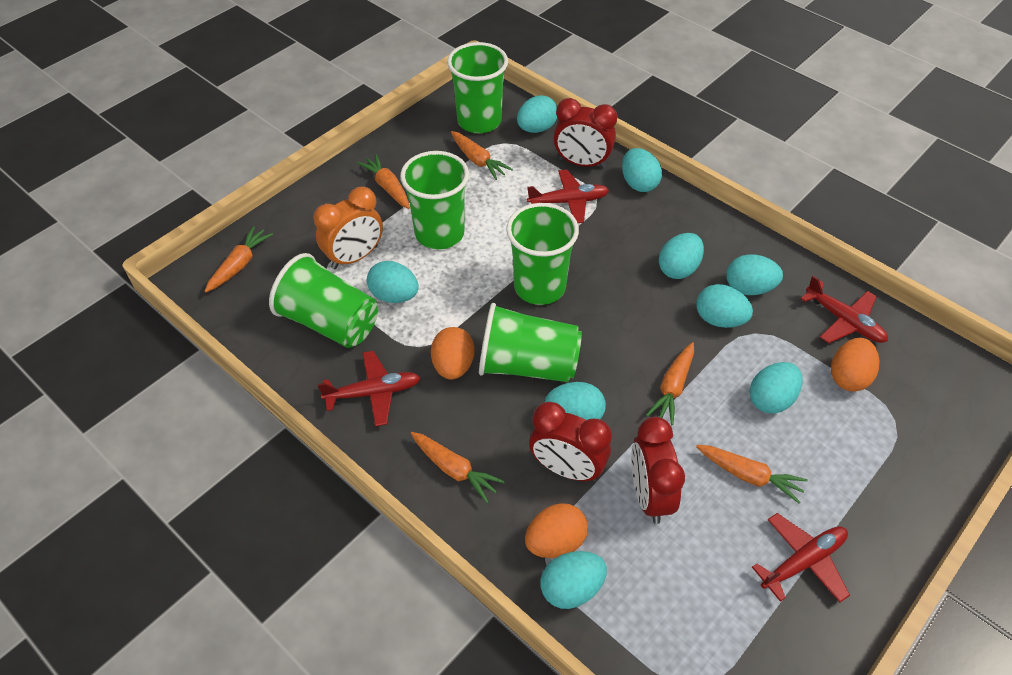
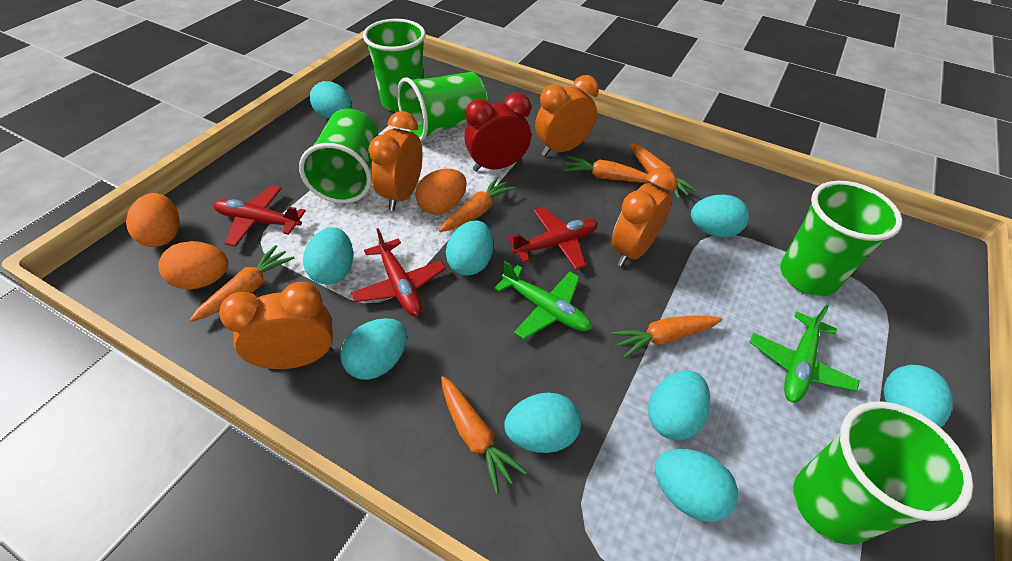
green plane: 0 -> 2
orange clock: 1 -> 4
red clock: 3 -> 1
red plane: 4 -> 3

